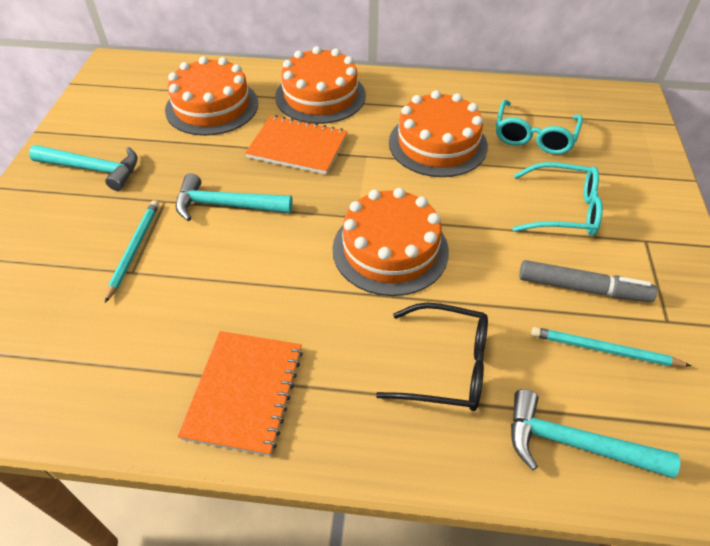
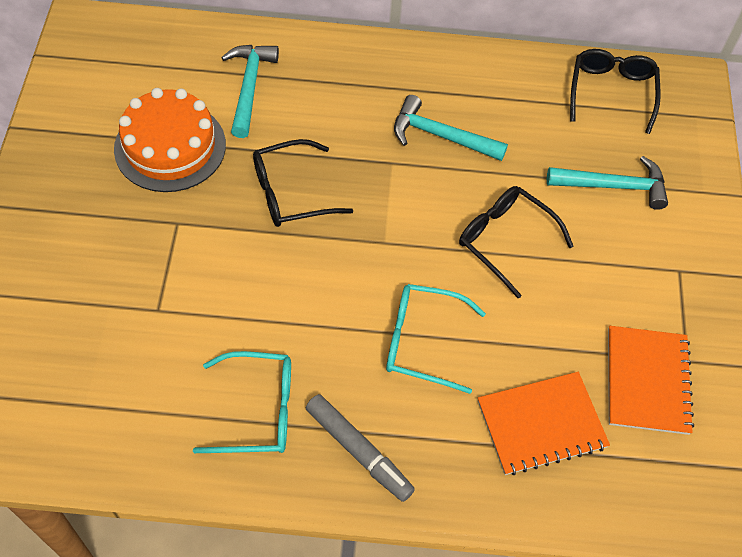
black glasses: 1 -> 3
orange cake: 4 -> 1
turquoise pencil: 2 -> 0

